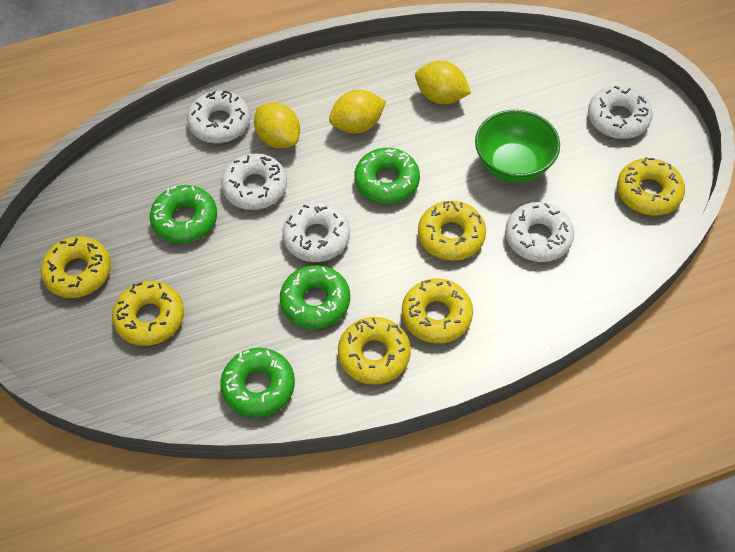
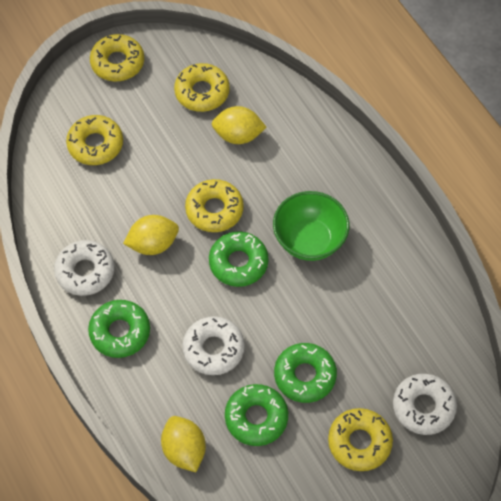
white donut: 5 -> 3
yellow donut: 6 -> 5

